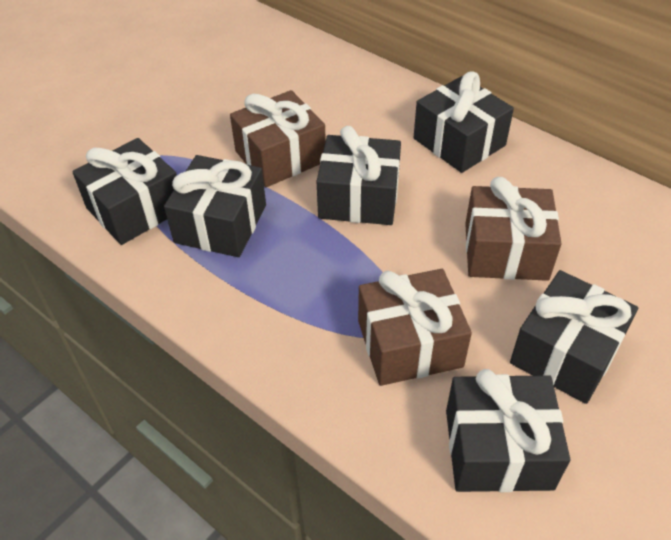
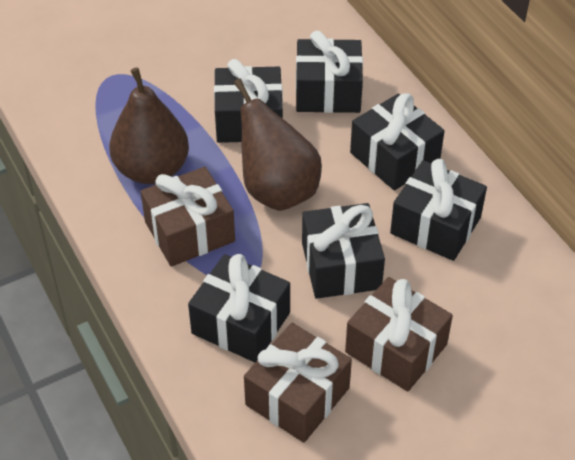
brown pear: 0 -> 2

